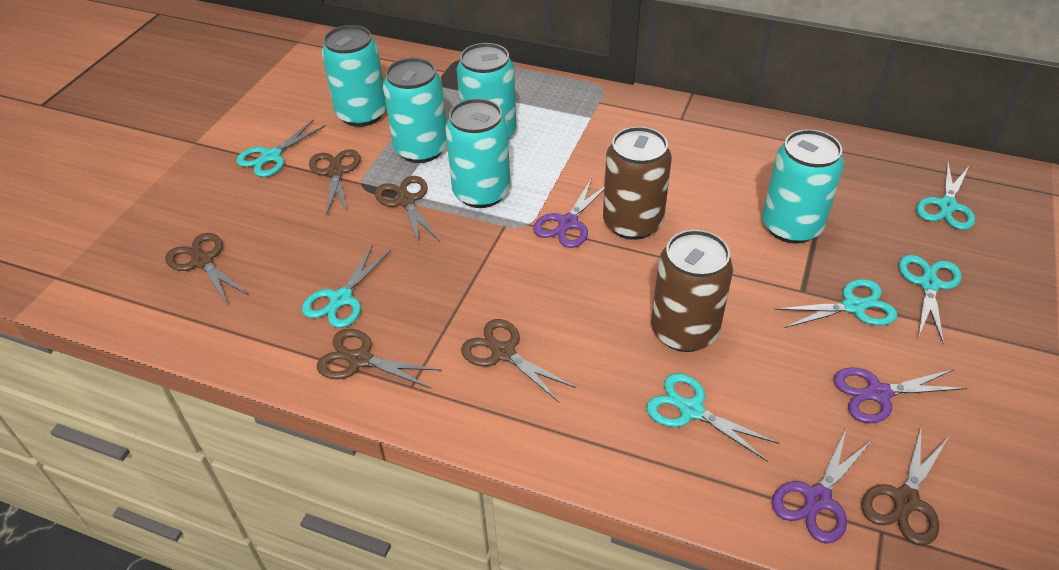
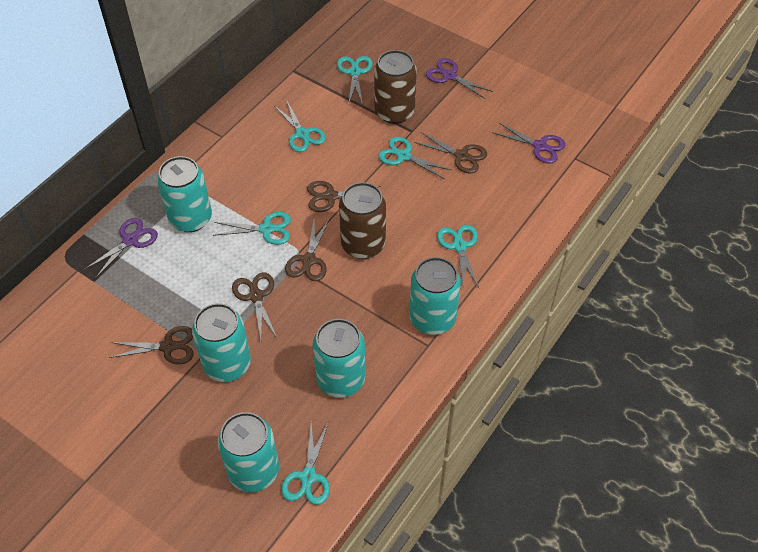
brown scissors: 6 -> 5

